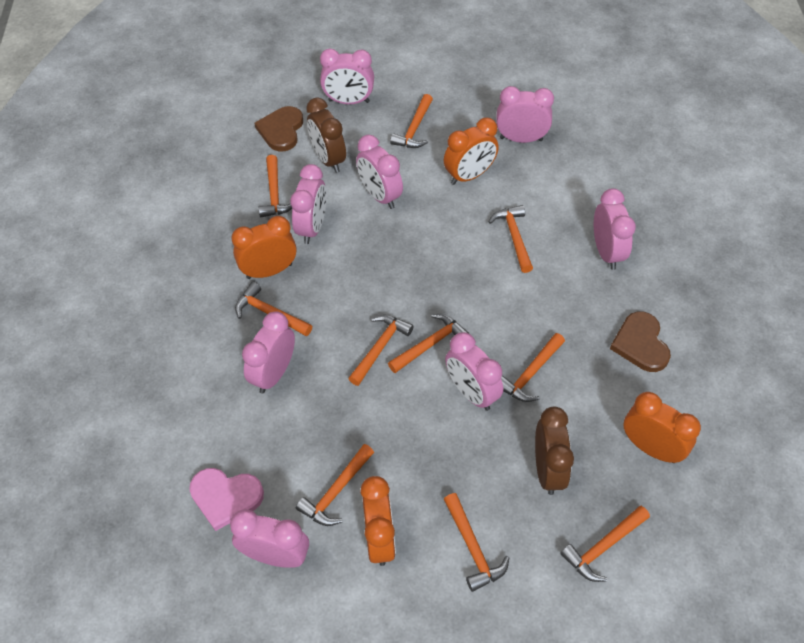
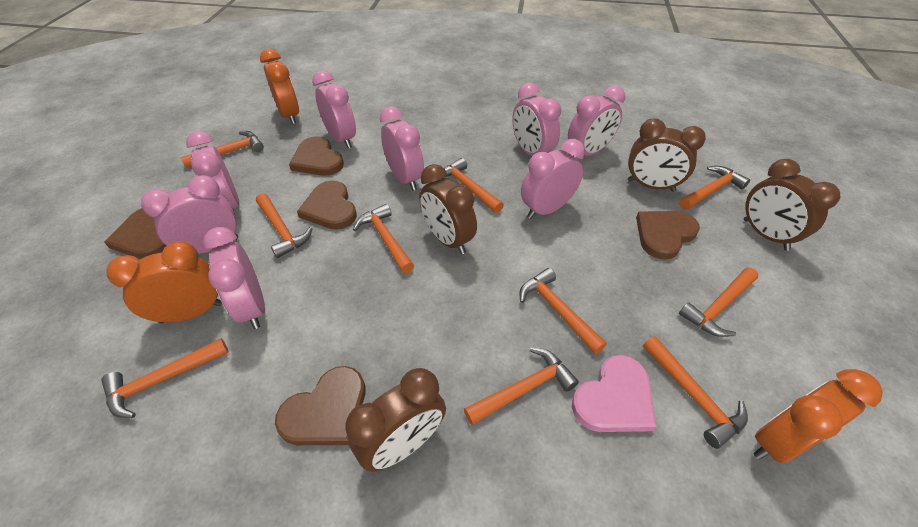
brown clock: 2 -> 4
brown heart: 2 -> 5
orange clock: 4 -> 3

